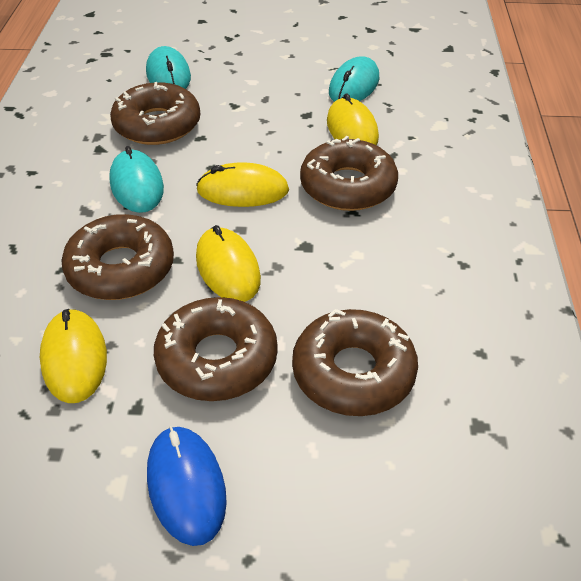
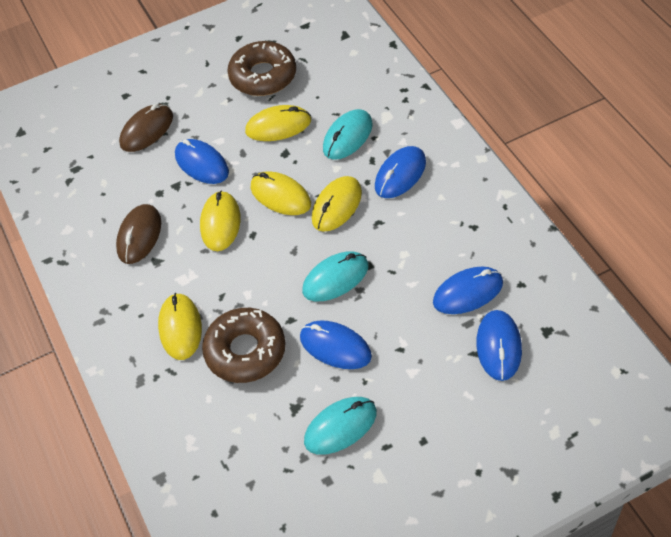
blue mouse: 1 -> 5
brown donut: 5 -> 2
brown mouse: 0 -> 2
yellow mouse: 4 -> 5

